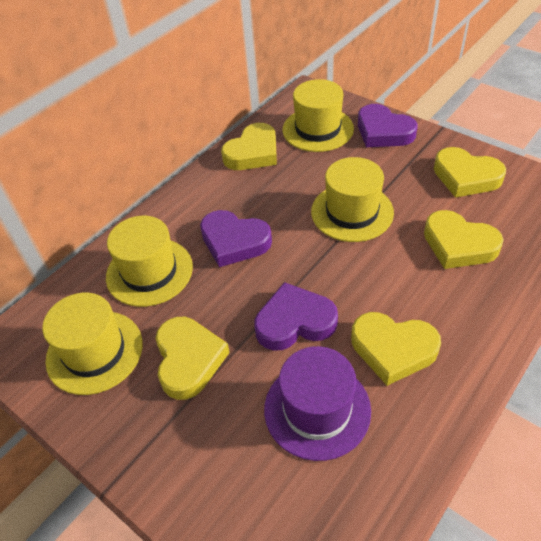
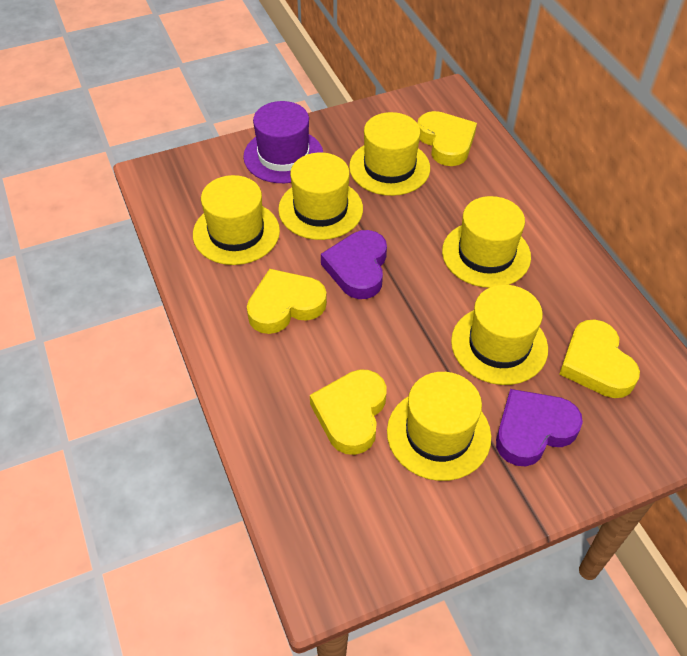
purple heart: 3 -> 2
yellow hat: 4 -> 6
yellow heart: 5 -> 4

